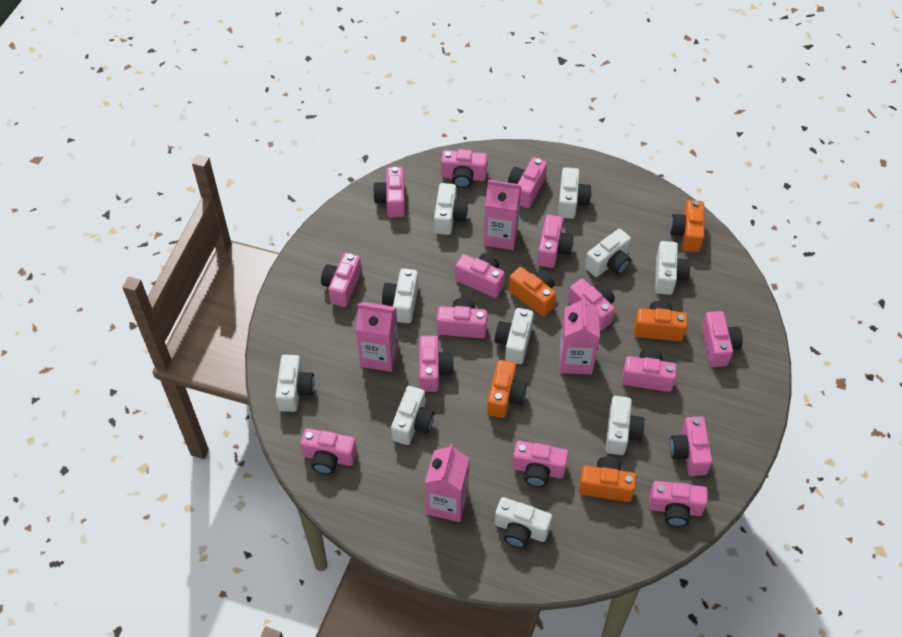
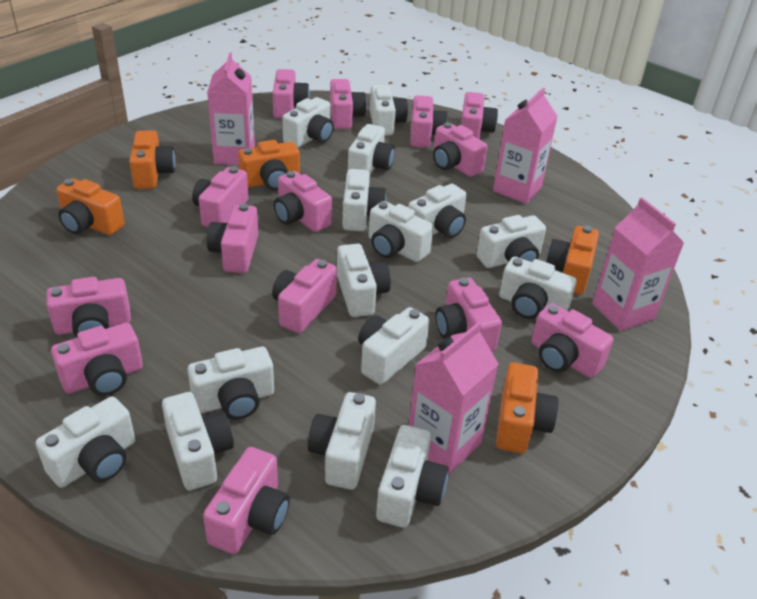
pink camera: 15 -> 14
white camera: 10 -> 15

